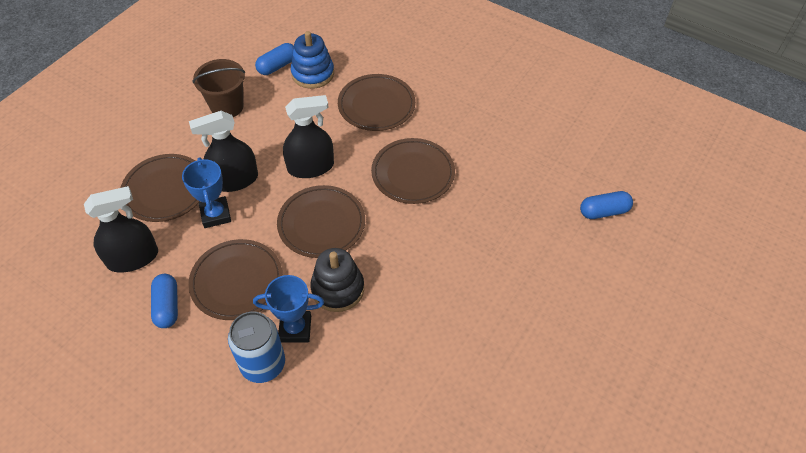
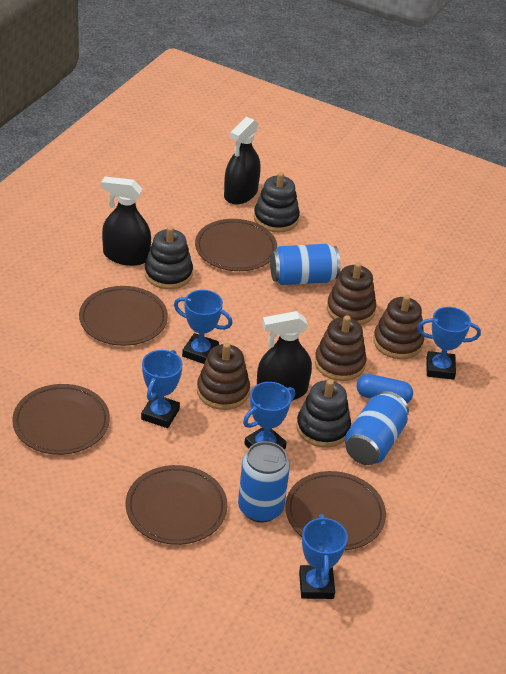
black stacking toy: 1 -> 3
blue can: 1 -> 3
blue capsule: 3 -> 1
blue stacking toy: 1 -> 0
blue trophy: 2 -> 5
brown bucket: 1 -> 0
brown stacking toy: 0 -> 4

